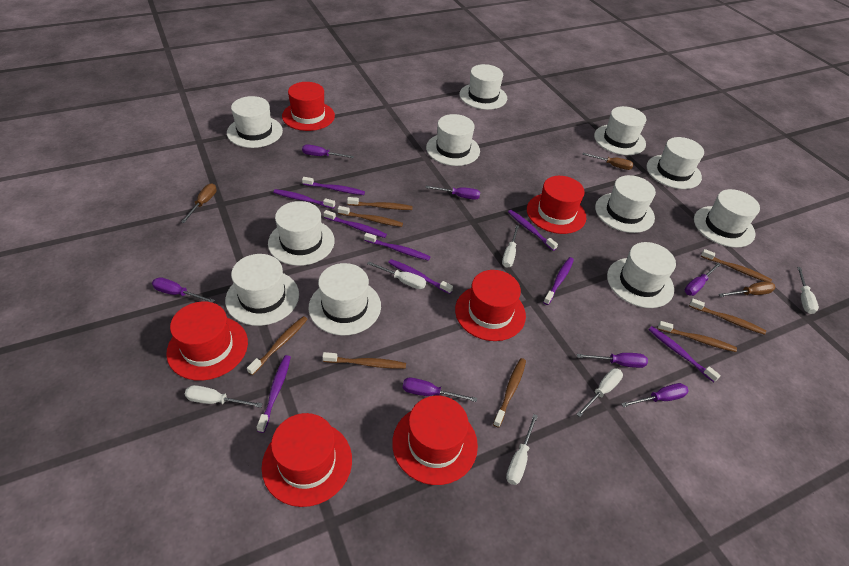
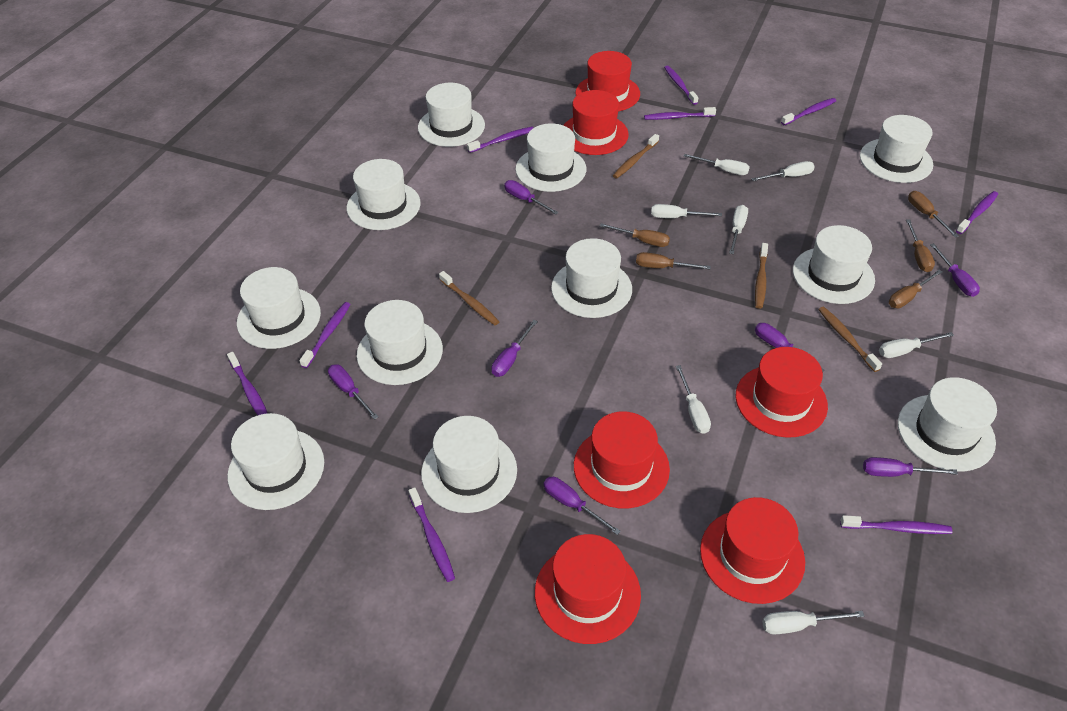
brown screwdriver: 3 -> 5
brown toothbrush: 8 -> 4
white screwdriver: 6 -> 7

